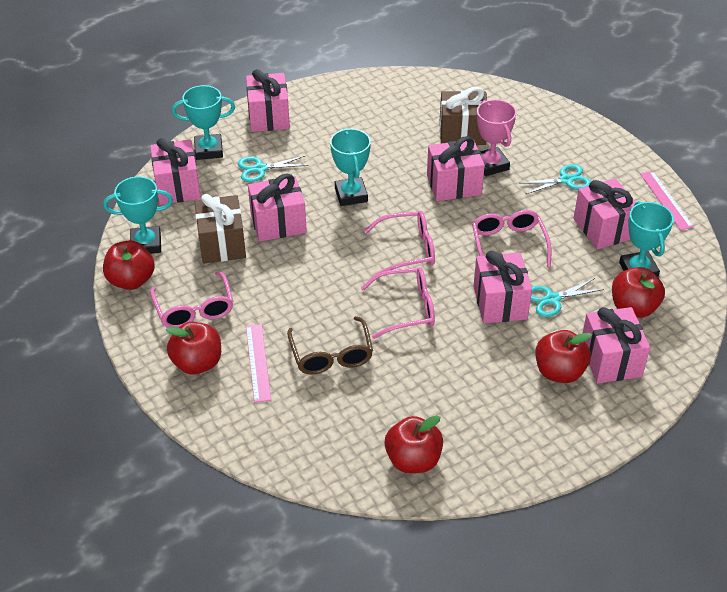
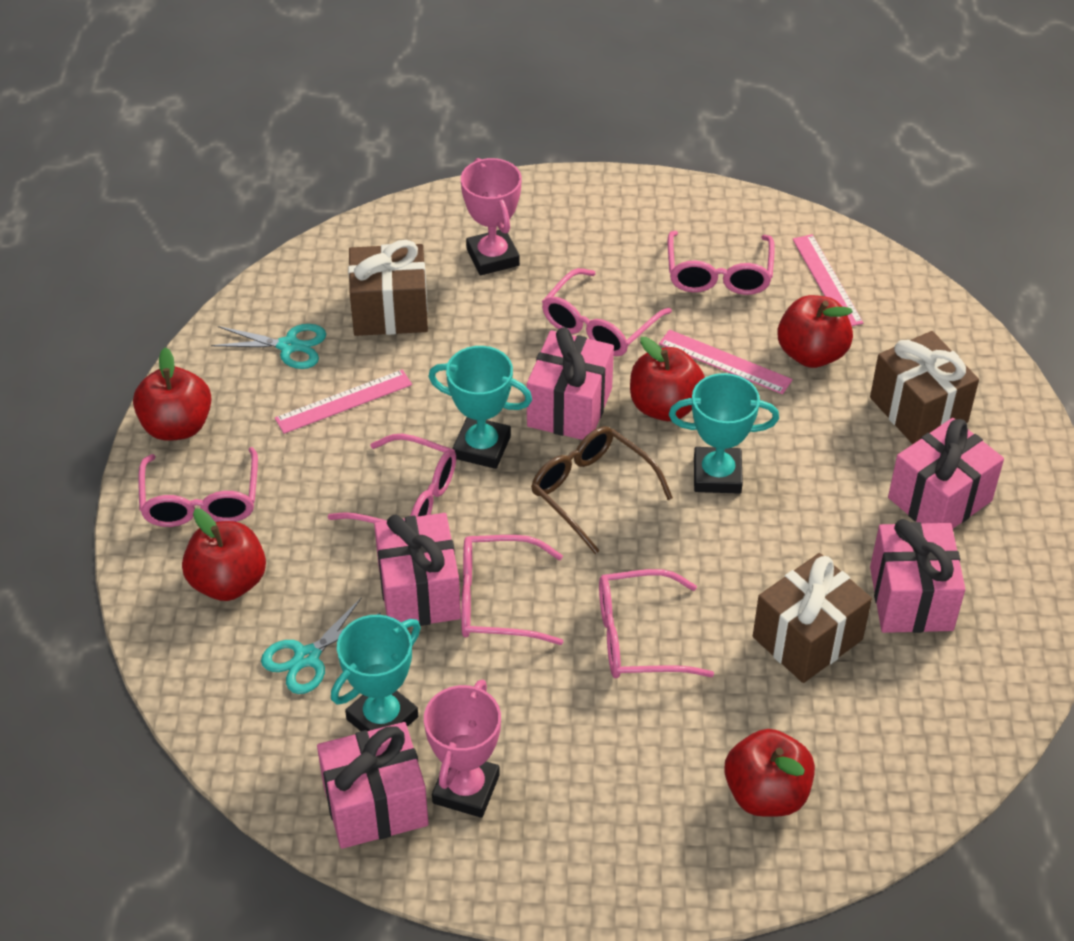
brown gift: 2 -> 3
pink gift: 7 -> 5
pink glasses: 4 -> 6
pink ruler: 2 -> 3
pink trophy: 1 -> 2
turquoise scissors: 3 -> 2
turquoise trophy: 4 -> 3

